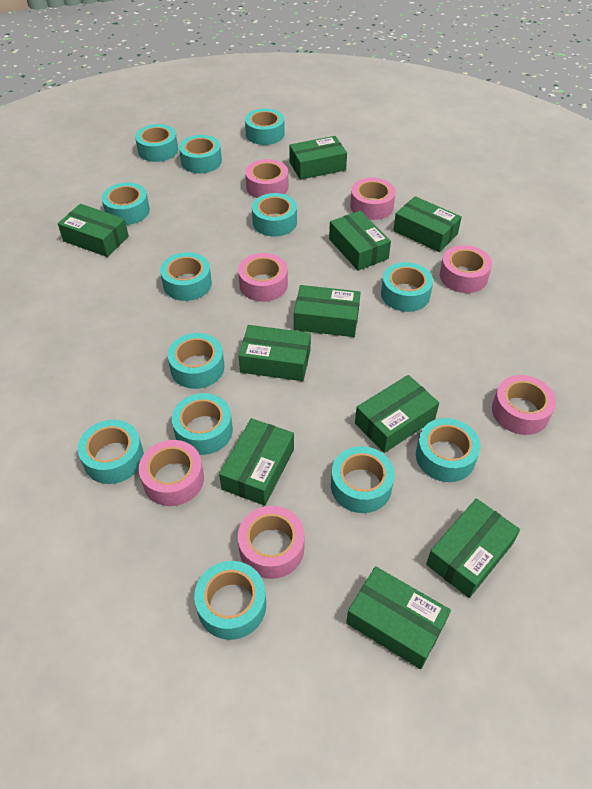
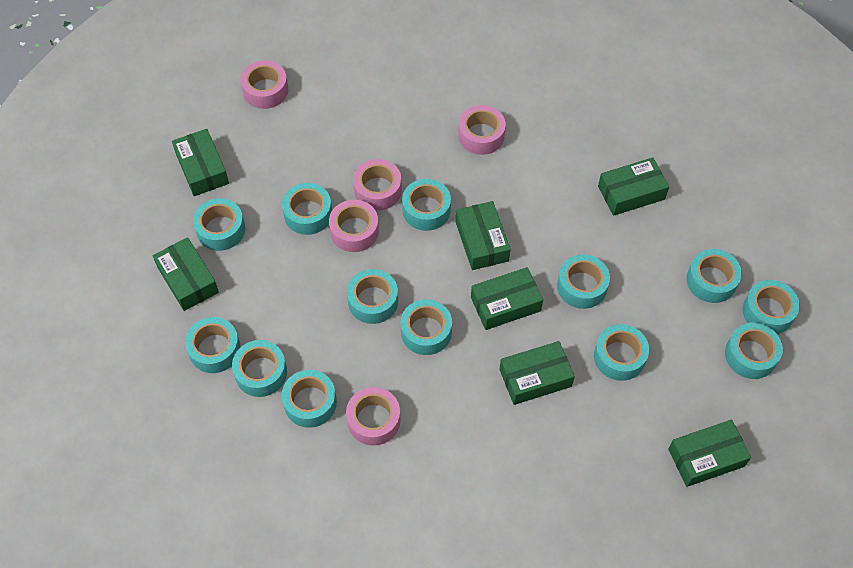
green box: 10 -> 7
pink tape: 7 -> 5

